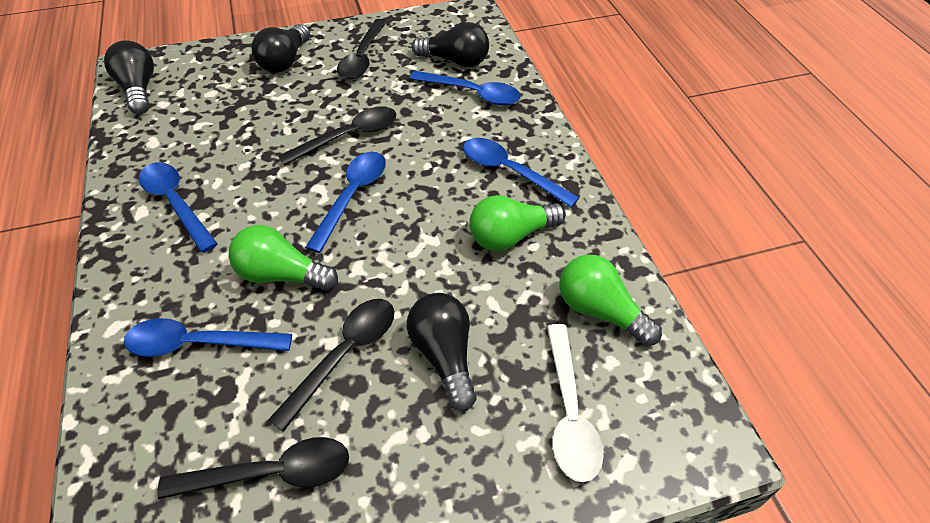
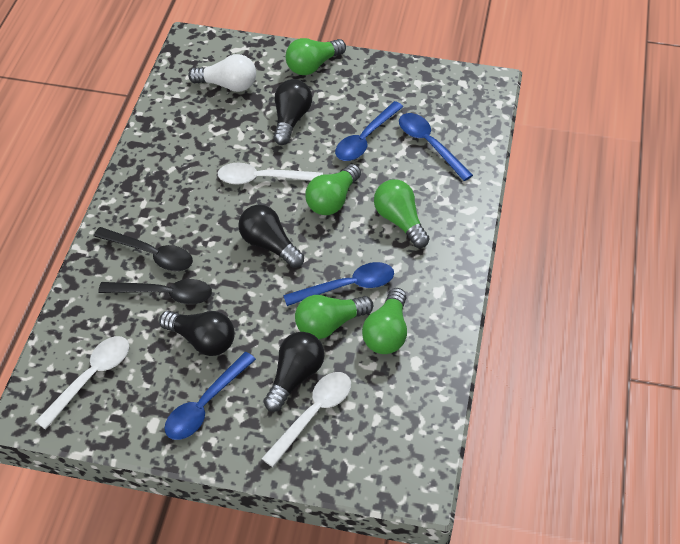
black spoon: 4 -> 2
blue spoon: 5 -> 4
green light bulb: 3 -> 5
white light bulb: 0 -> 1
white spoon: 1 -> 3

